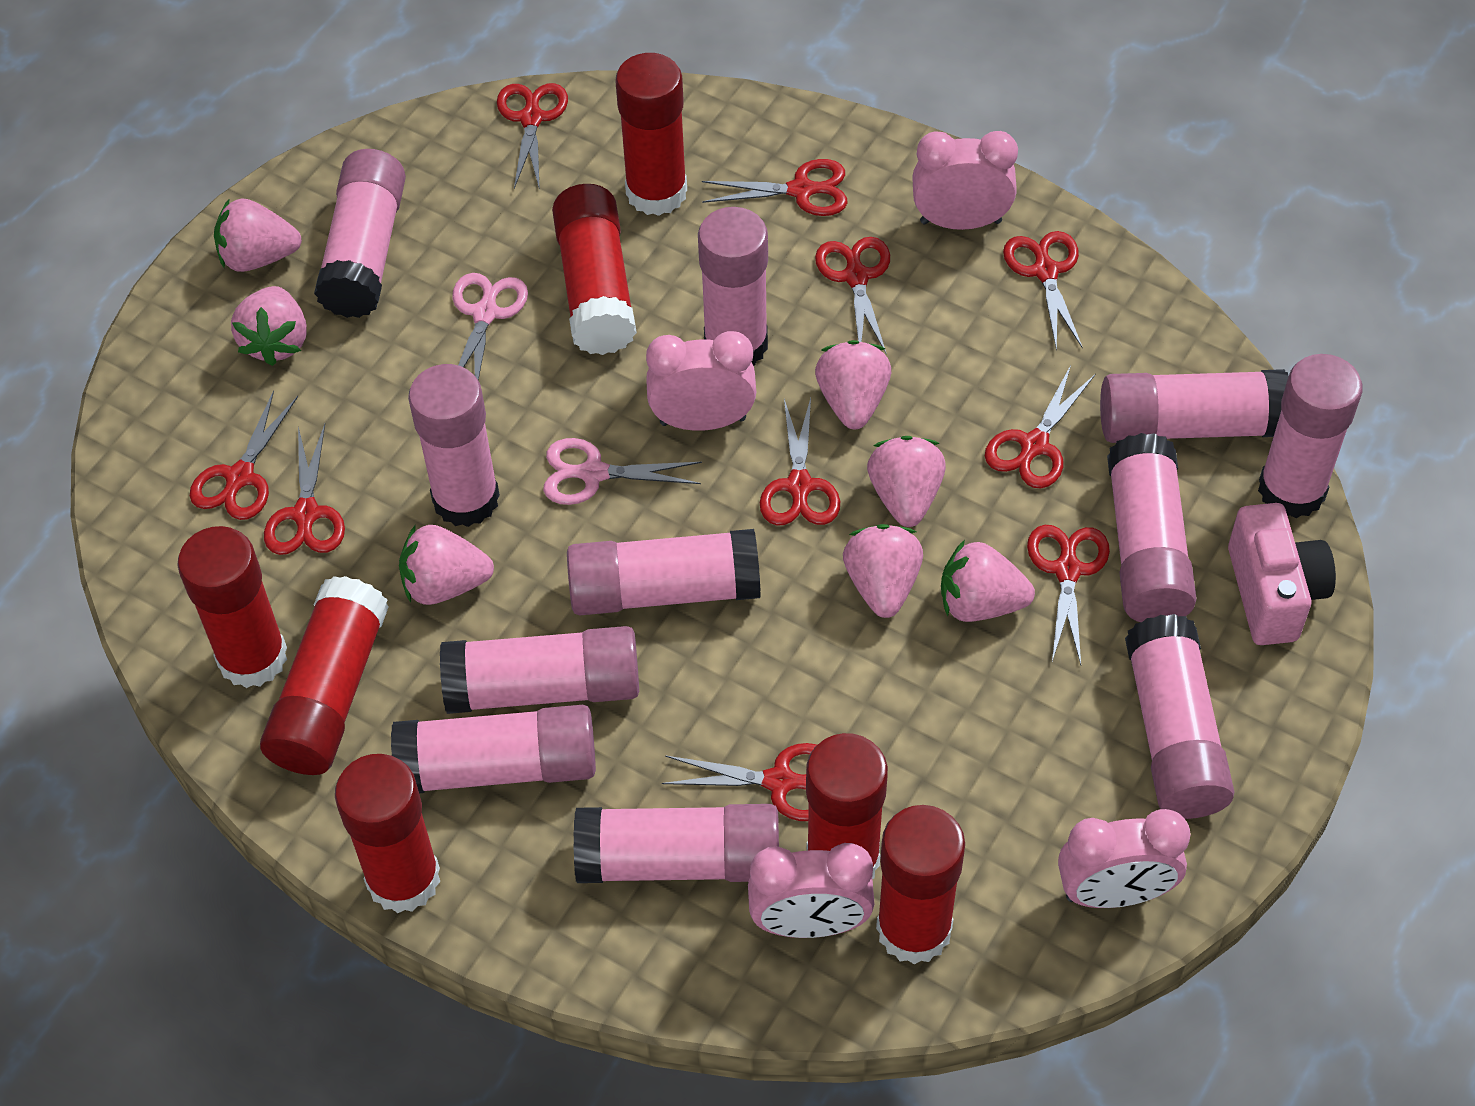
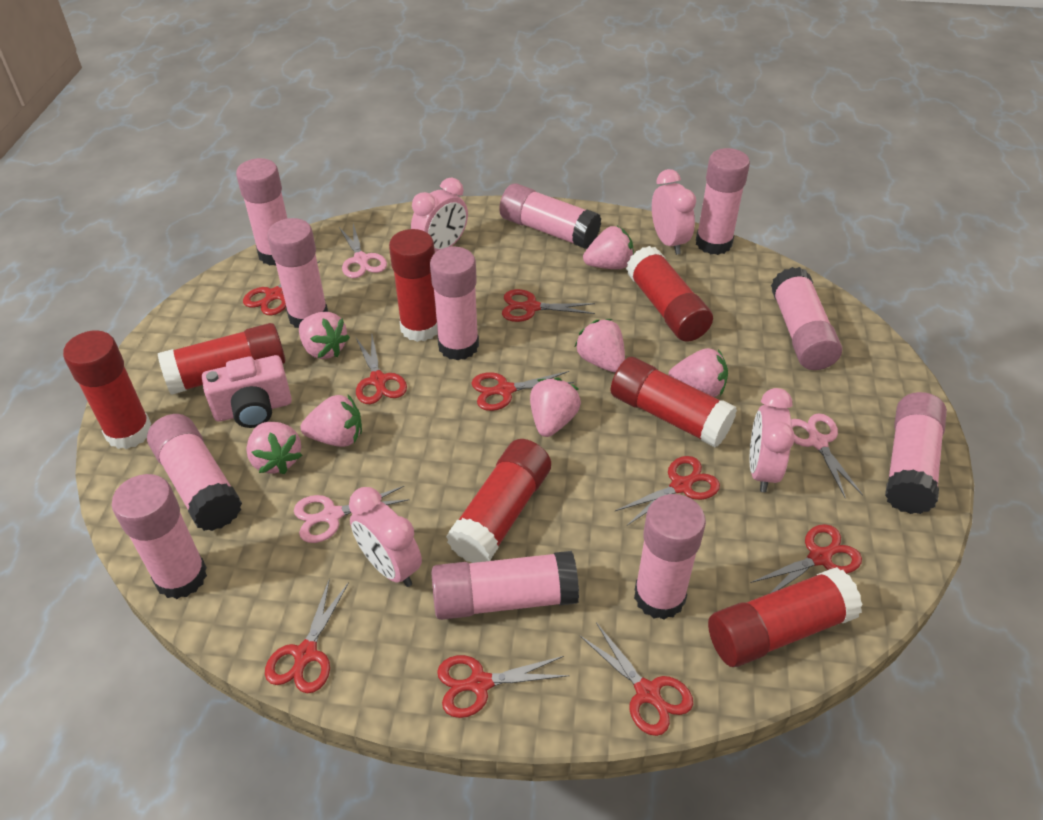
pink scissors: 2 -> 3
red scissors: 10 -> 9

